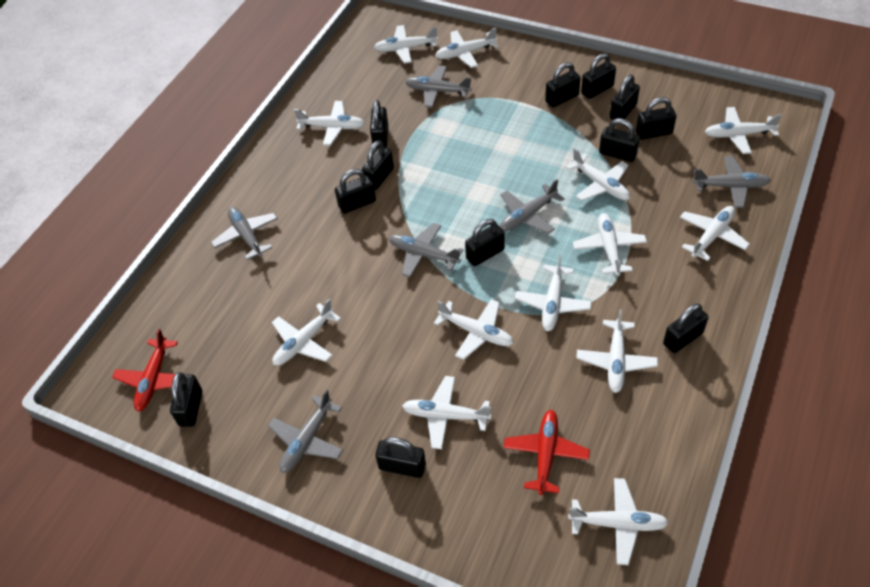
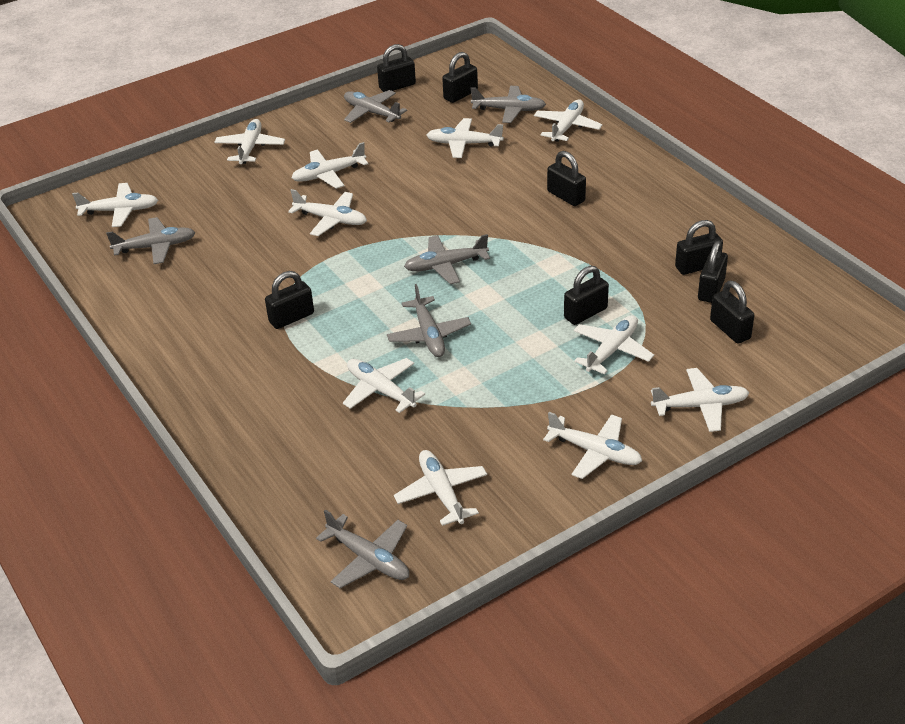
black padlock: 12 -> 8
red plane: 2 -> 0
white plane: 13 -> 11

